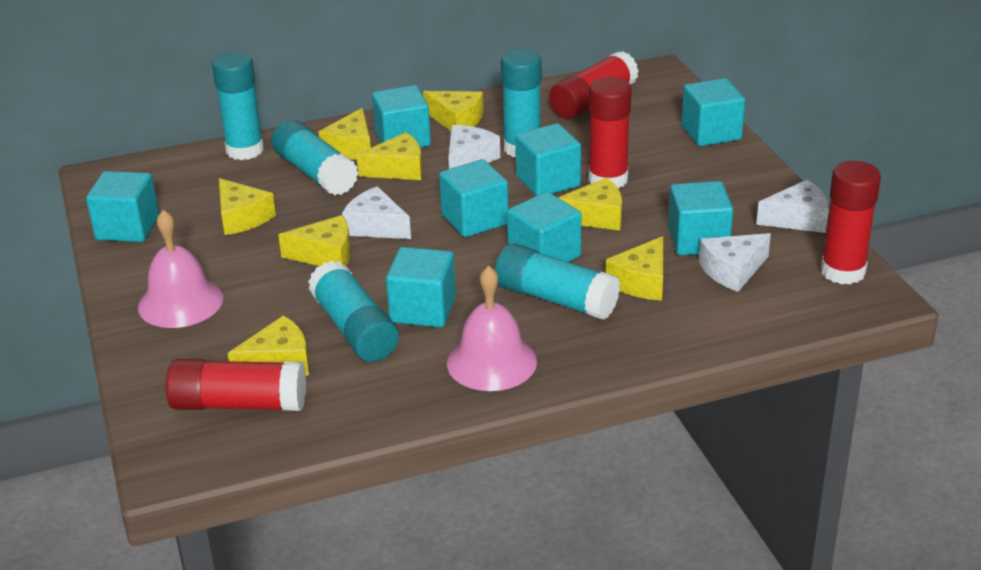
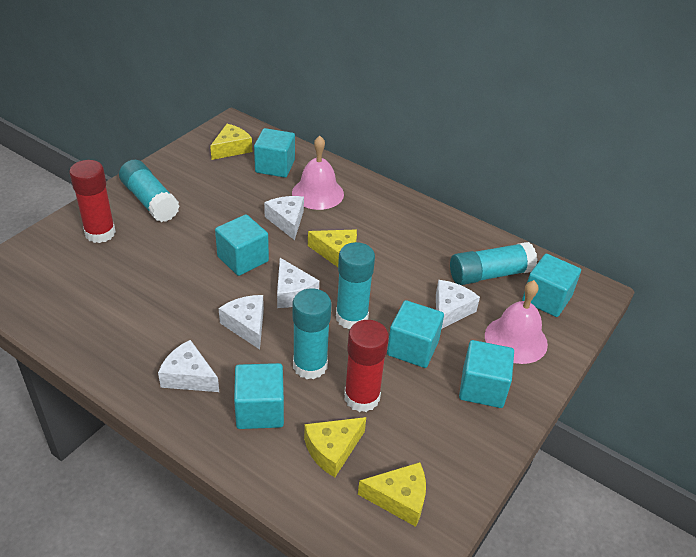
red glue stick: 4 -> 2
turquoise cube: 8 -> 6
turquoise glue stick: 5 -> 4
white cheese: 4 -> 5
yellow cheese: 8 -> 4

